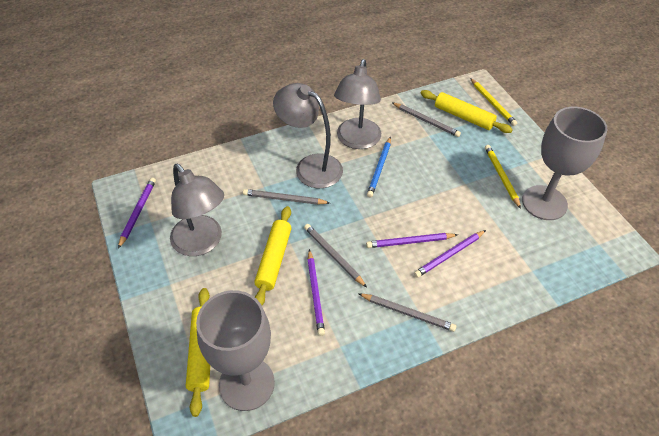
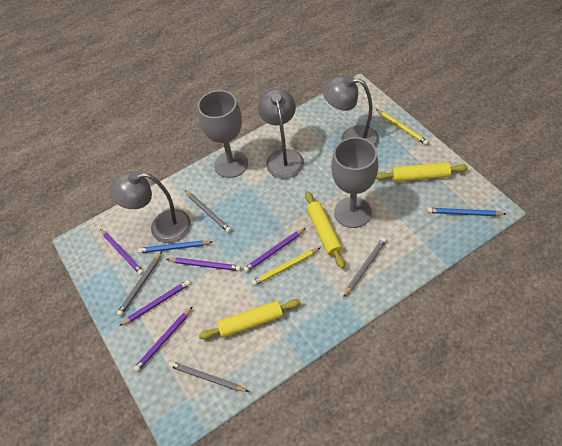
blue pencil: 1 -> 2
purple pencil: 4 -> 5

